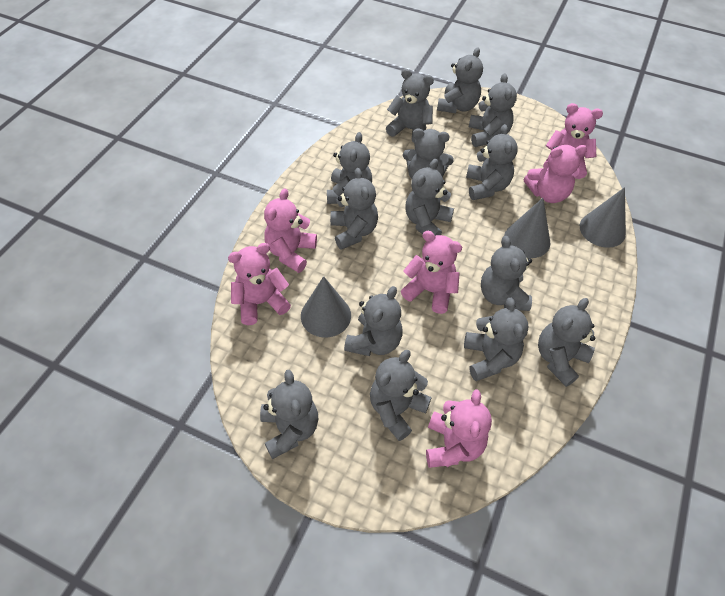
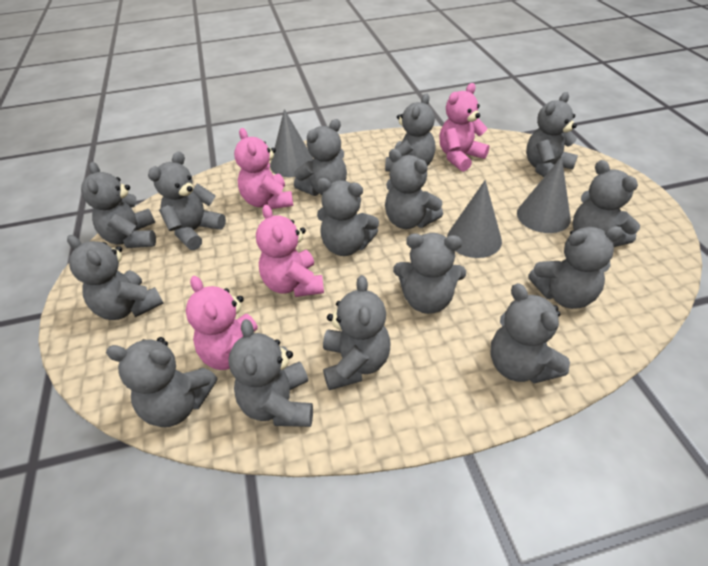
grey teddy bear: 14 -> 15
pink teddy bear: 6 -> 4

